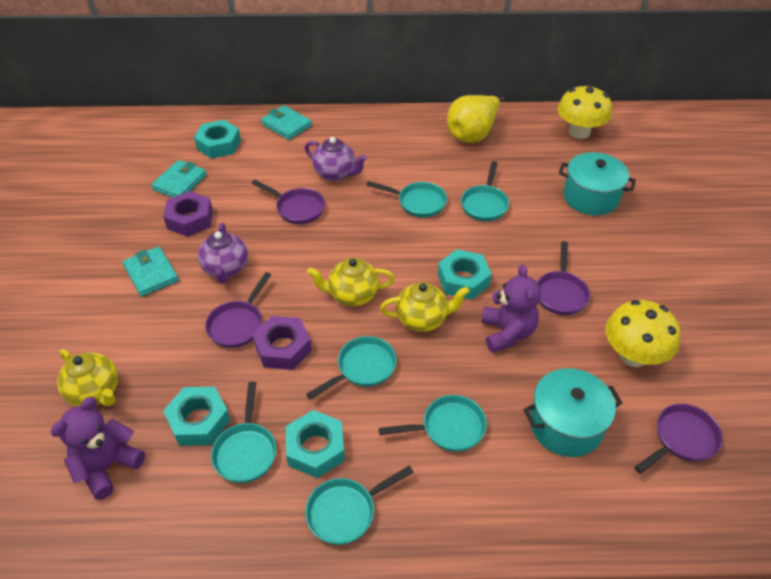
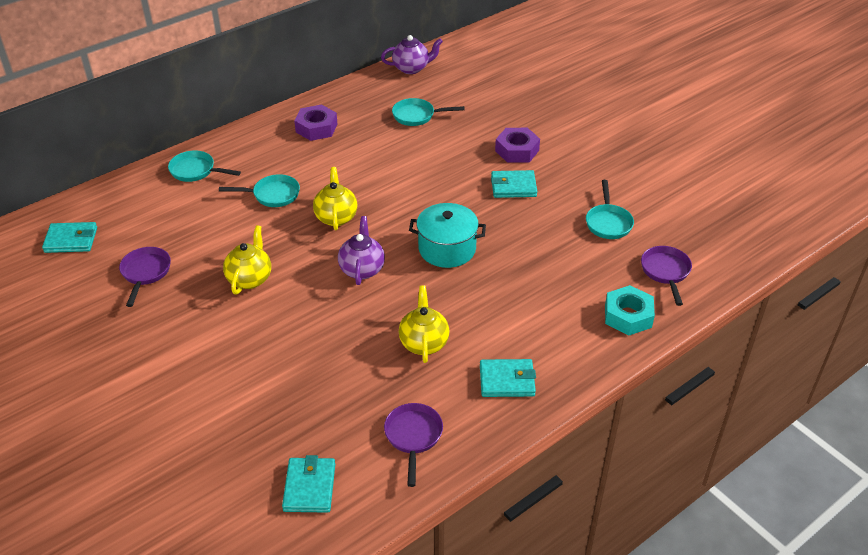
purple pan: 4 -> 3
purple teddy bear: 2 -> 0
turquoise nut: 4 -> 1
turquoise pan: 6 -> 4
turquoise pot: 2 -> 1
turquoise wallet: 3 -> 4
yellow mushroom: 2 -> 0
yellow pear: 1 -> 0

